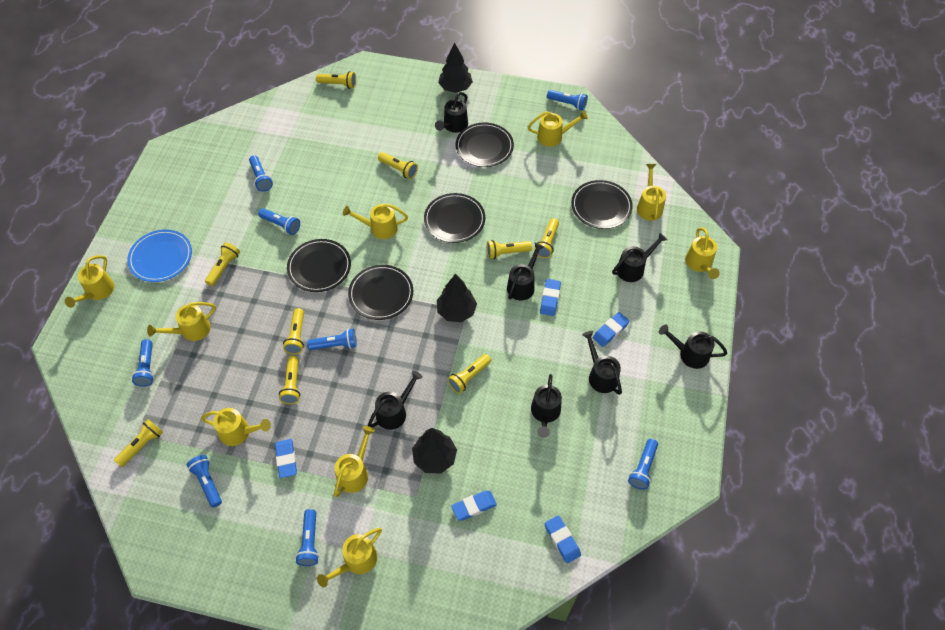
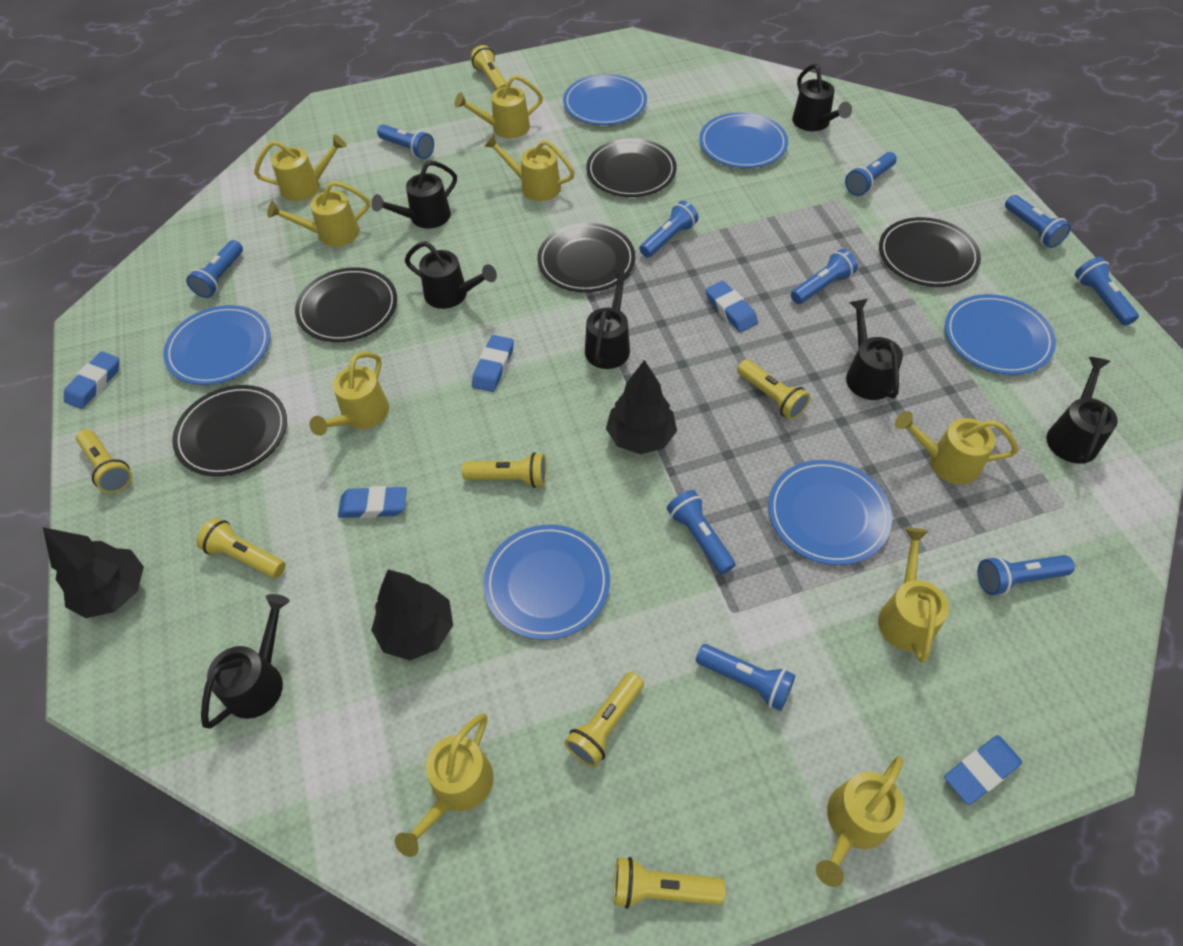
blue flashlight: 8 -> 10
blue plate: 1 -> 6
yellow flashlight: 9 -> 7

